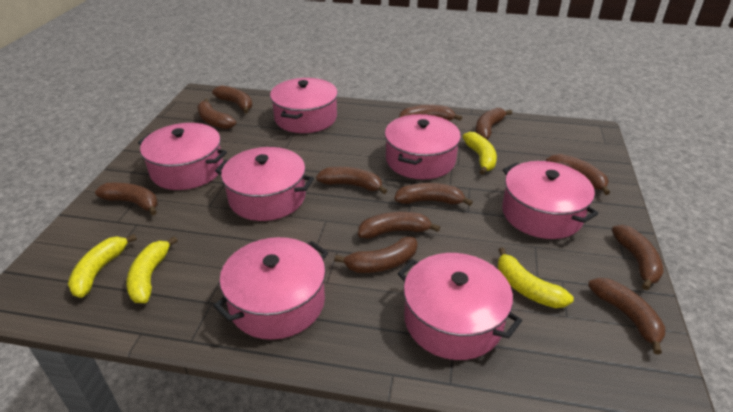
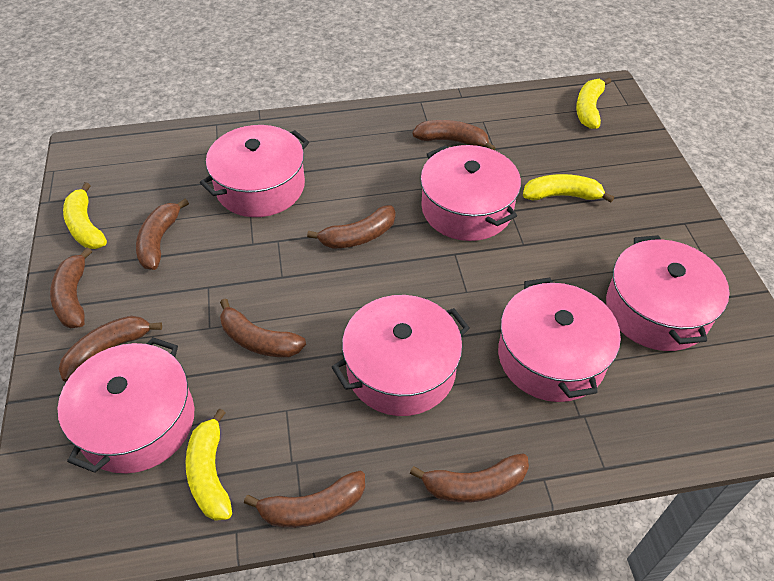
brown banana: 12 -> 8
pink pot: 7 -> 6

